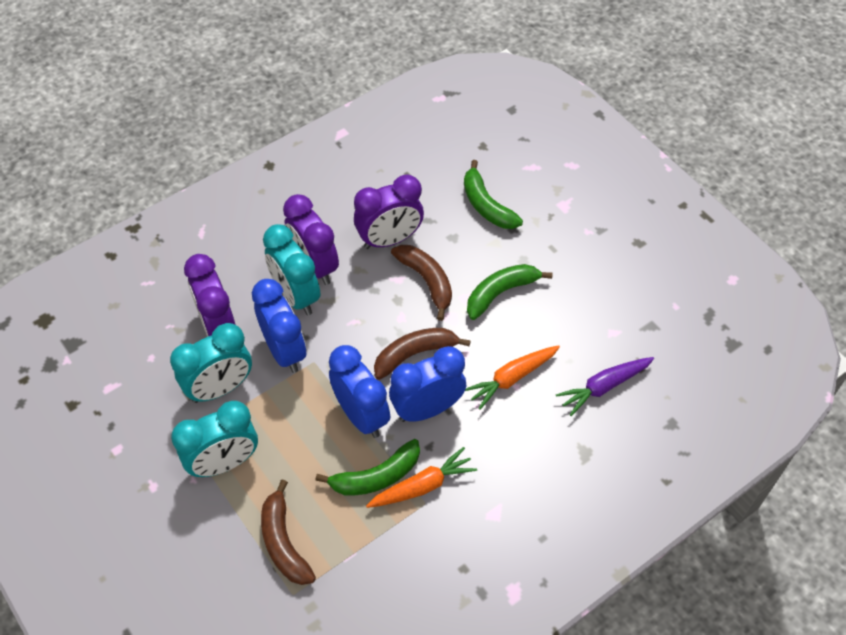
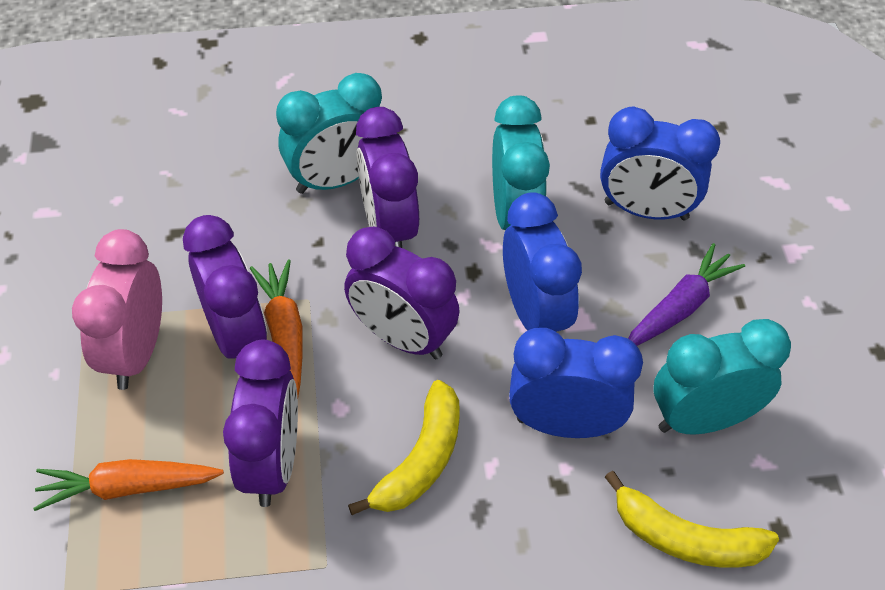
brown banana: 3 -> 0
green banana: 3 -> 0
pink clock: 0 -> 1
purple clock: 3 -> 4
yellow banana: 0 -> 2

